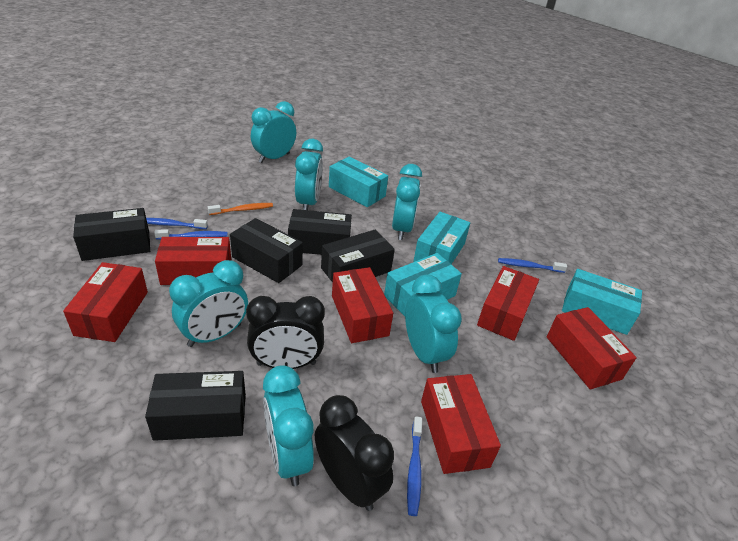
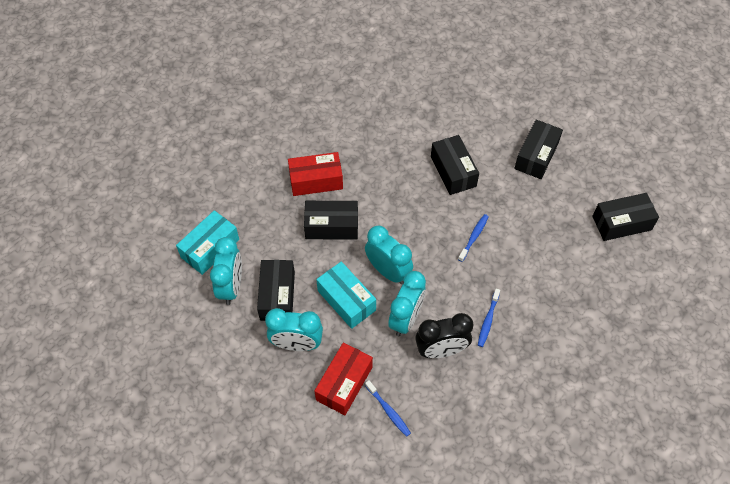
black clock: 2 -> 1
blue toothbrush: 4 -> 3
orange toothbrush: 1 -> 0
red box: 6 -> 2
turquoise box: 4 -> 2
turquoise clock: 6 -> 4

